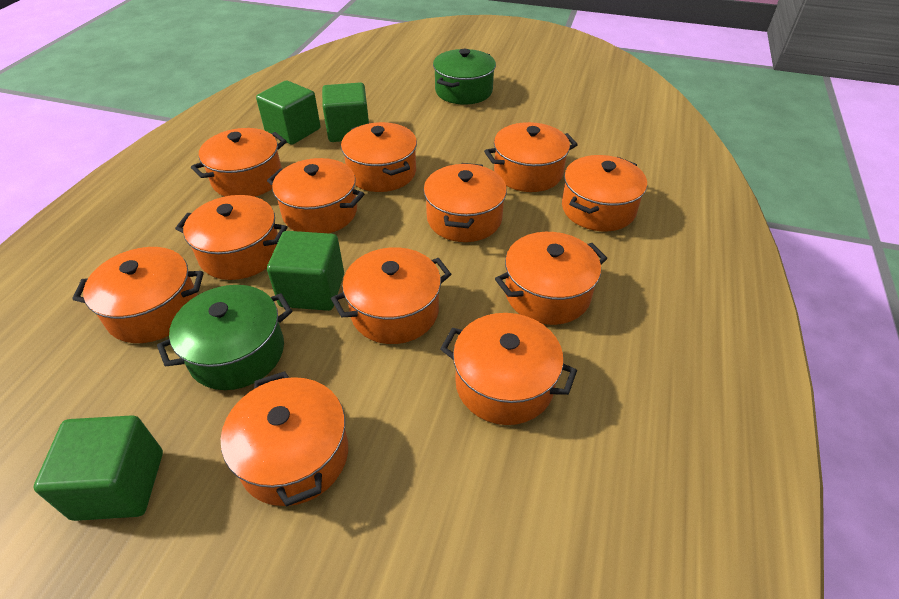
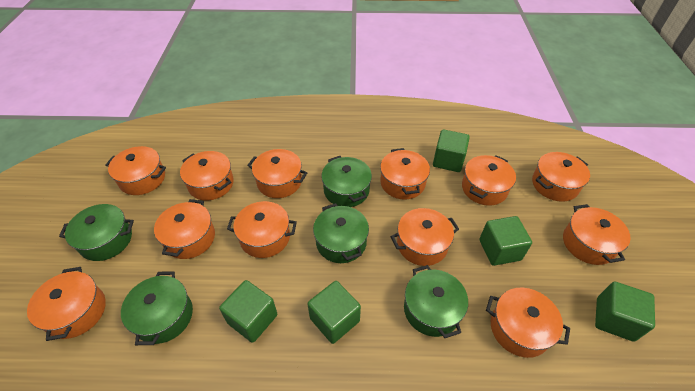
green cube: 4 -> 5
green pot: 2 -> 5

